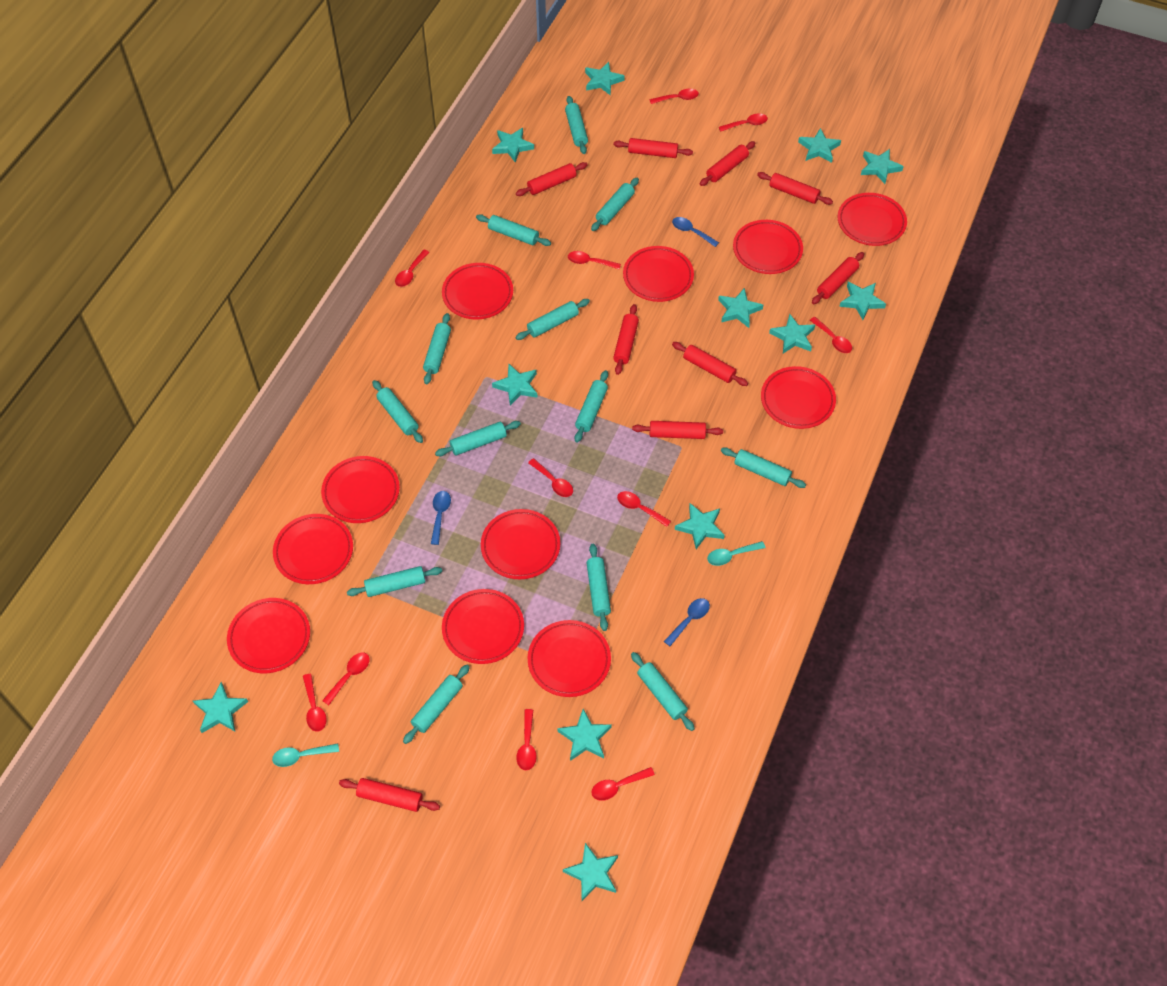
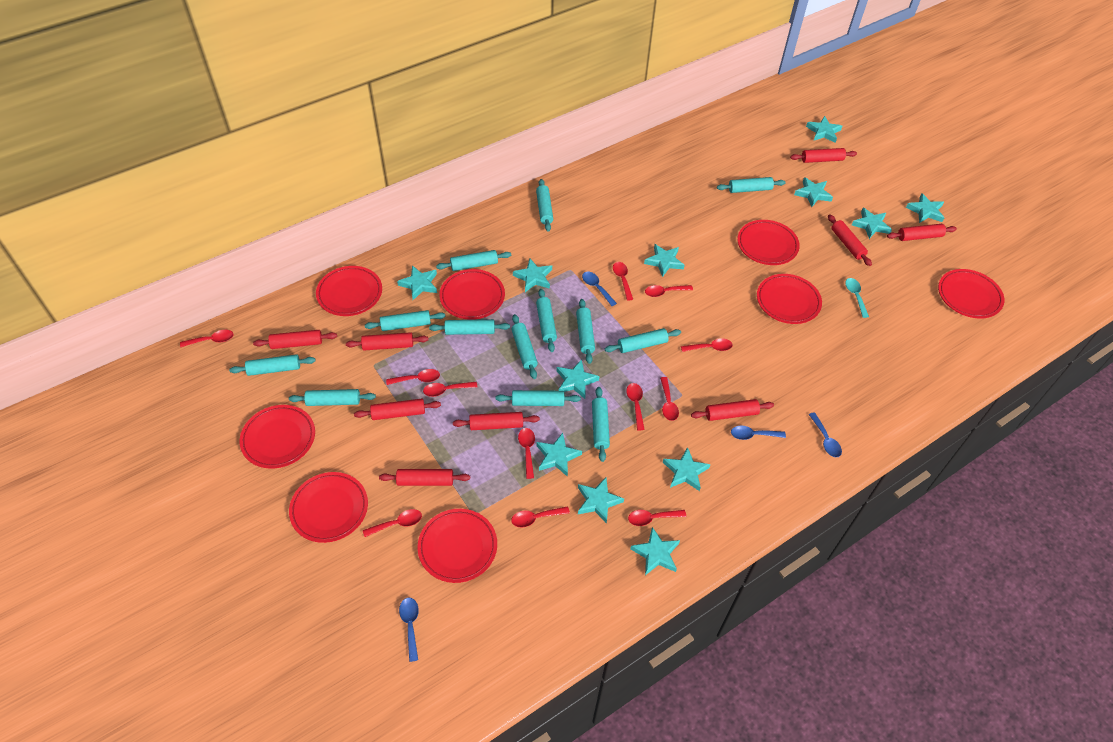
blue spoon: 3 -> 4
red plate: 11 -> 8
red spoon: 11 -> 12
turquoise spoon: 2 -> 1

